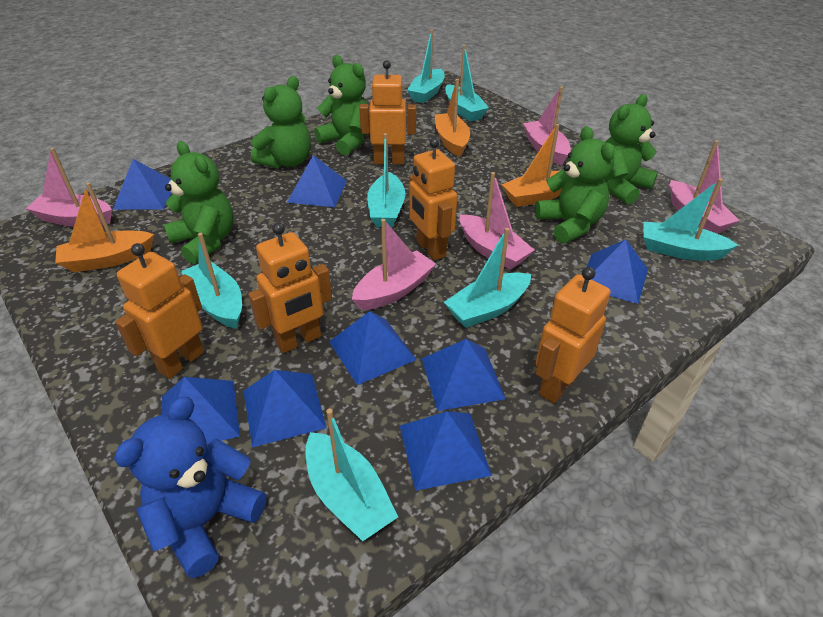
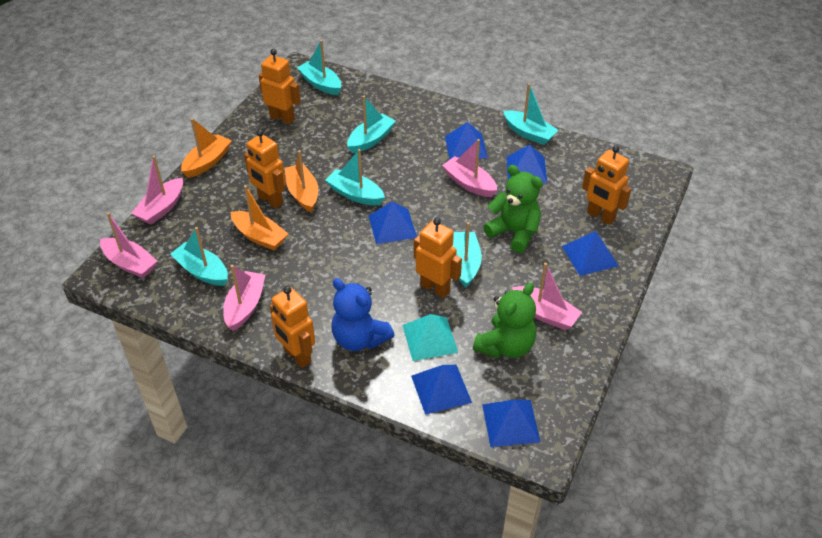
blue pyramid: 8 -> 6
green teddy bear: 5 -> 2
turquoise boat: 7 -> 6
turquoise pyramid: 0 -> 1

